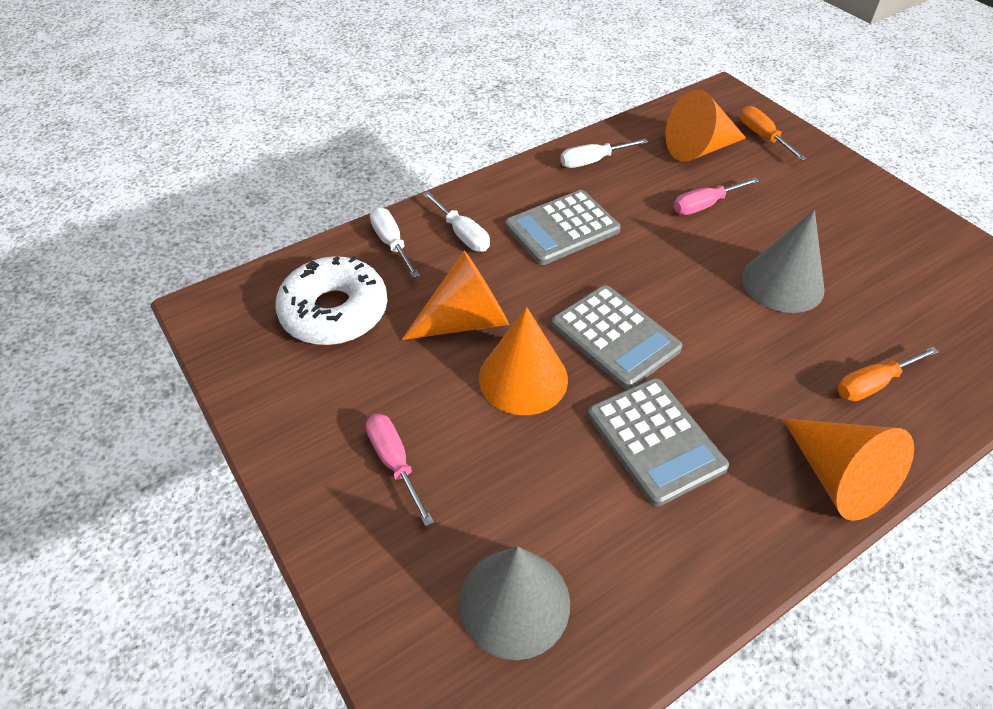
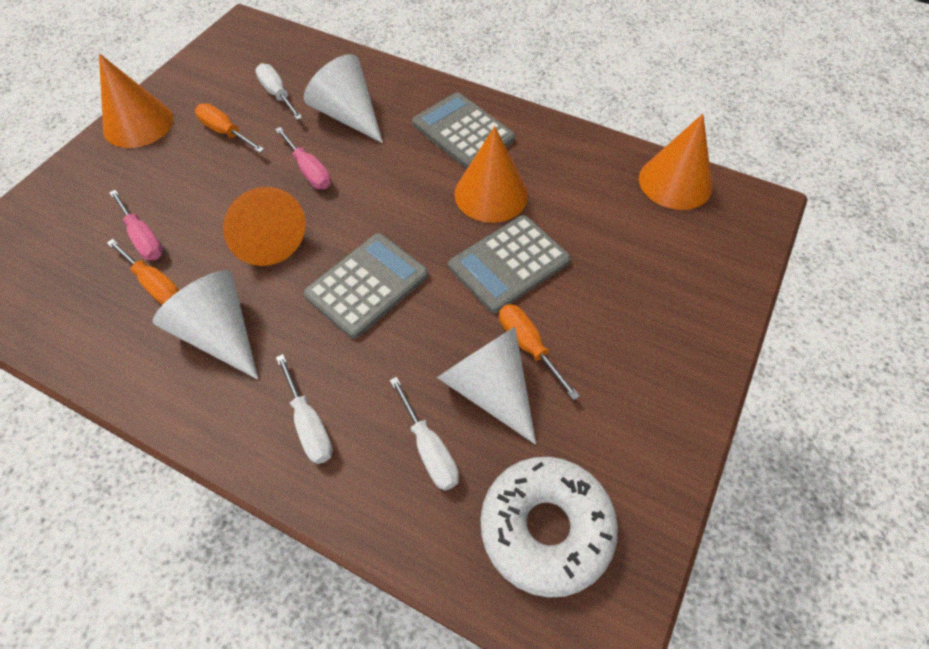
grey cone: 2 -> 0
orange screwdriver: 2 -> 3
white cone: 0 -> 3

